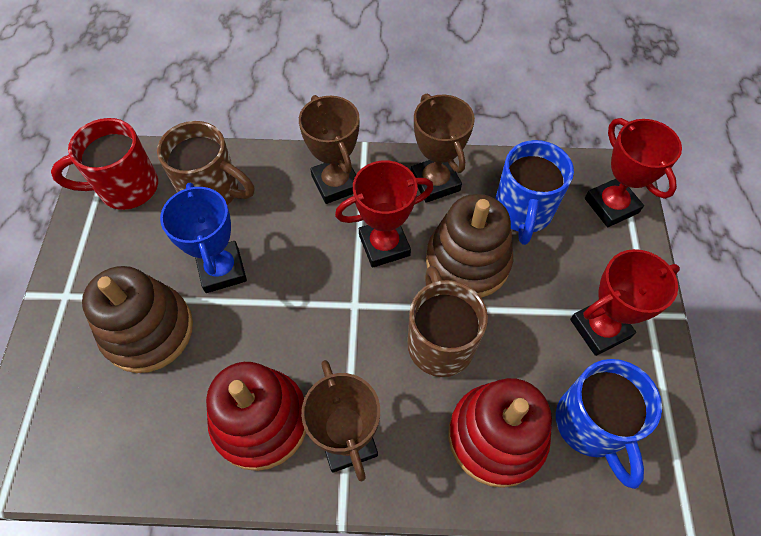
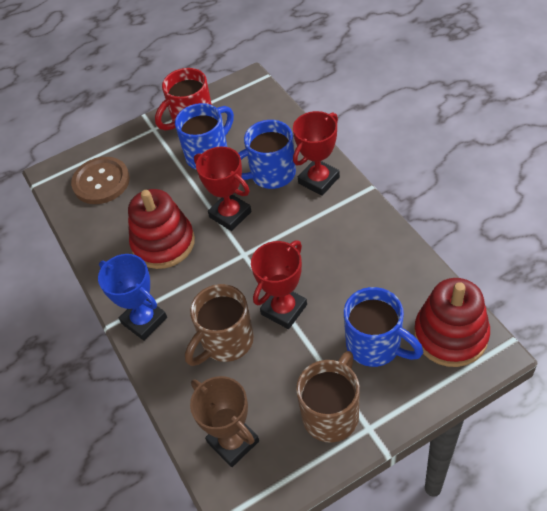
blue mug: 2 -> 3
brown button: 0 -> 1
brown stacking toy: 2 -> 0
brown trophy: 3 -> 1

